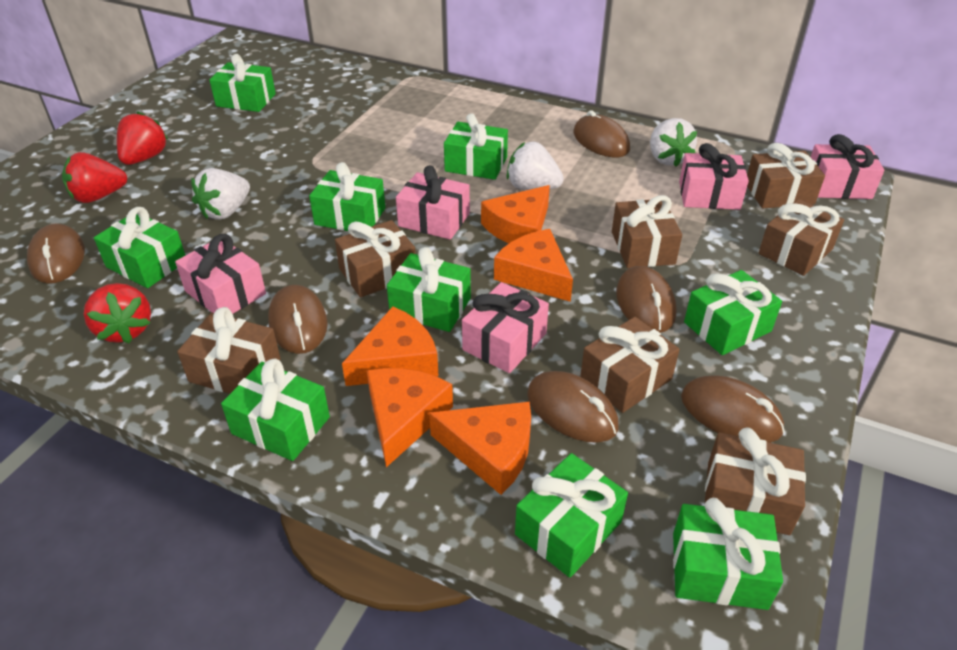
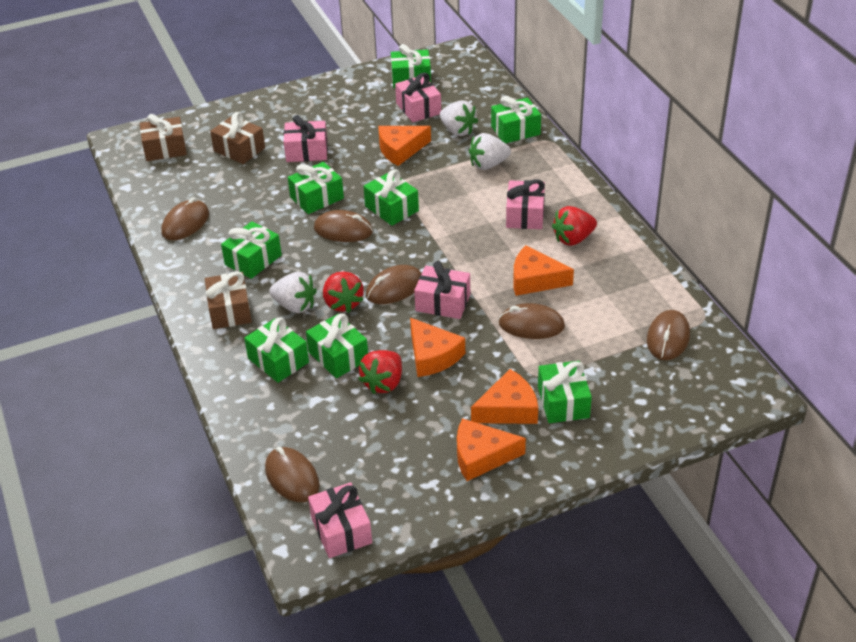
brown gift: 7 -> 3
green gift: 9 -> 8

